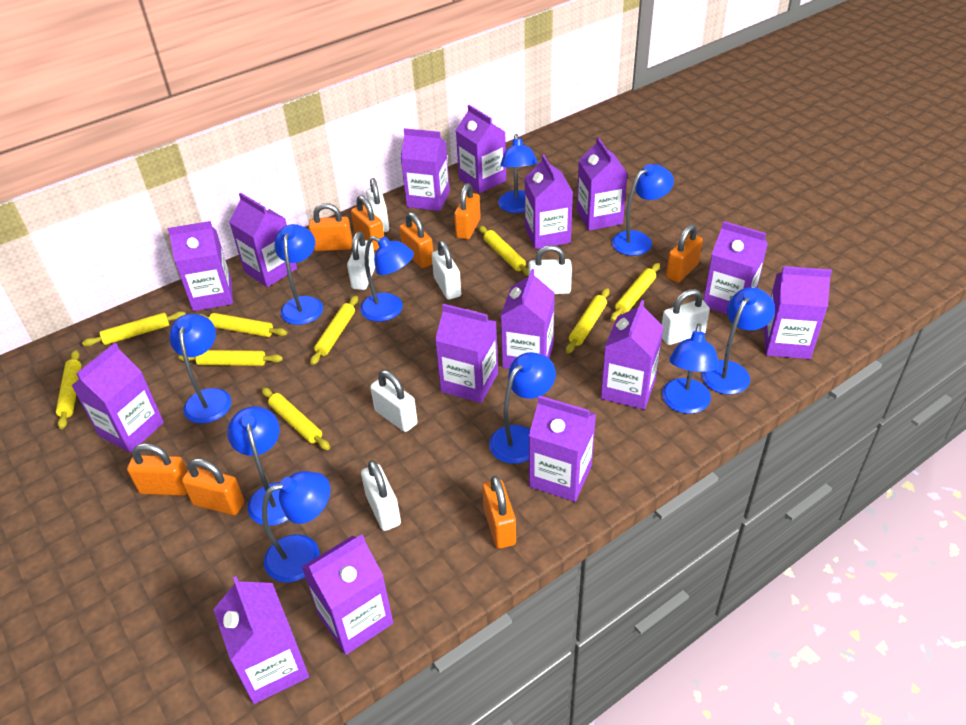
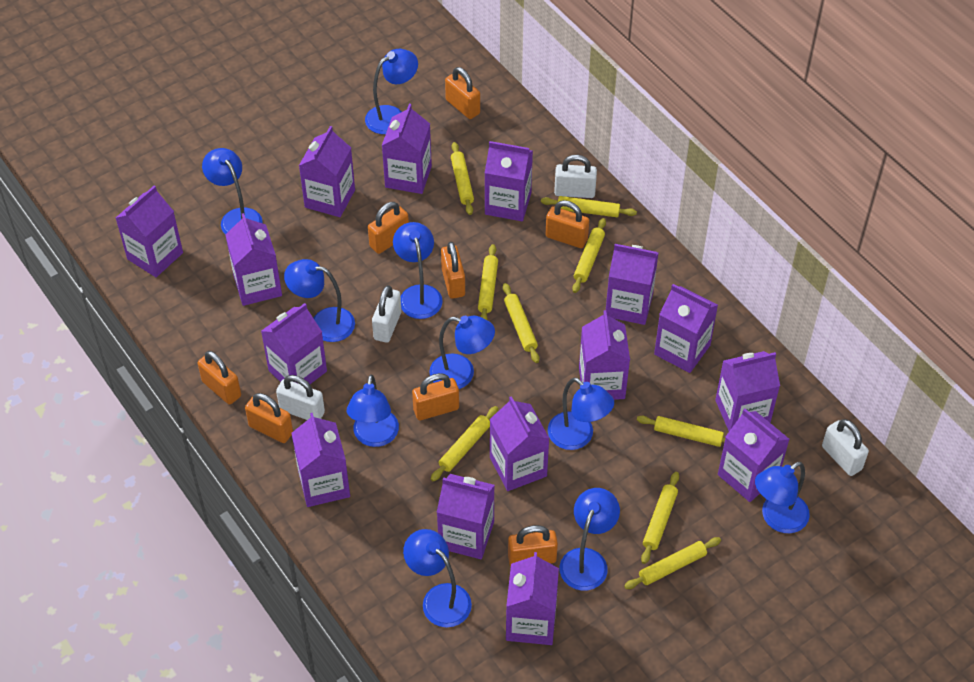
white padlock: 7 -> 4

